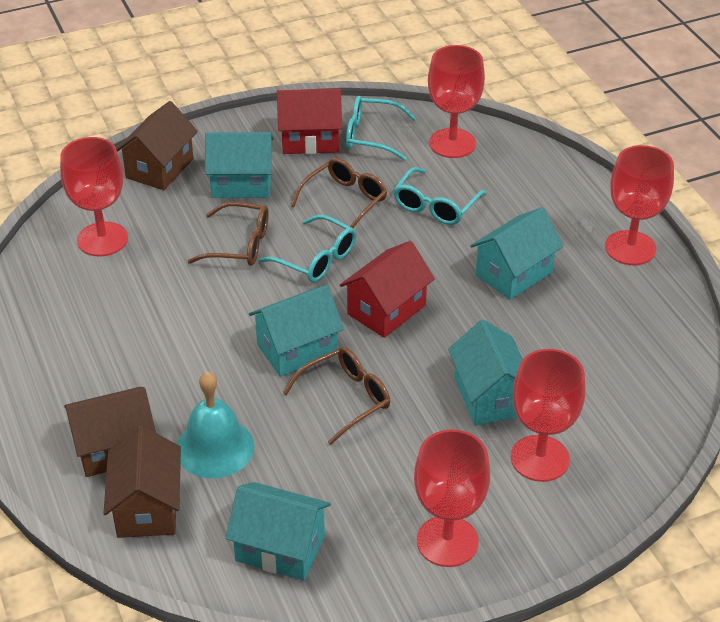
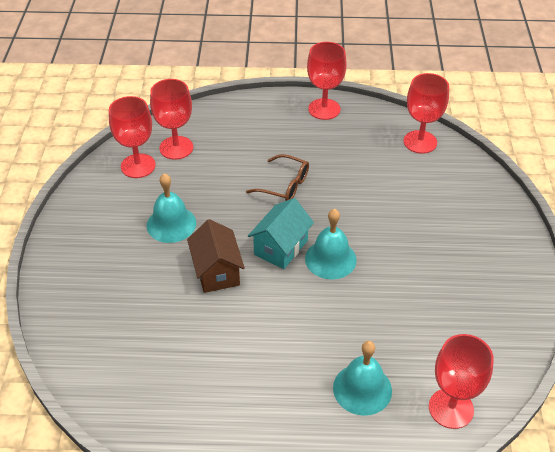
brown glasses: 3 -> 1
brown house: 3 -> 1
red house: 2 -> 0
turquoise bell: 1 -> 3
turquoise glasses: 3 -> 0
turquoise house: 5 -> 1

